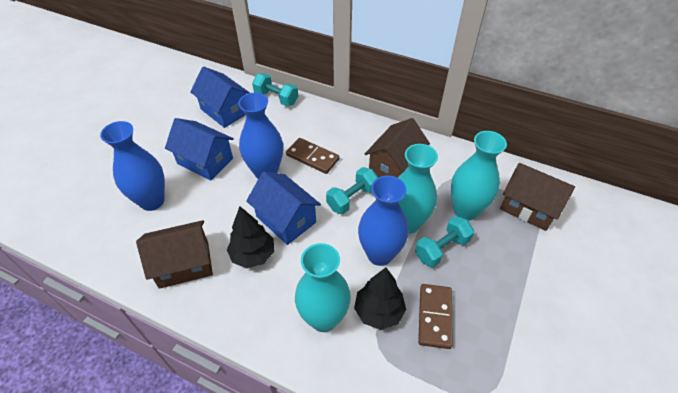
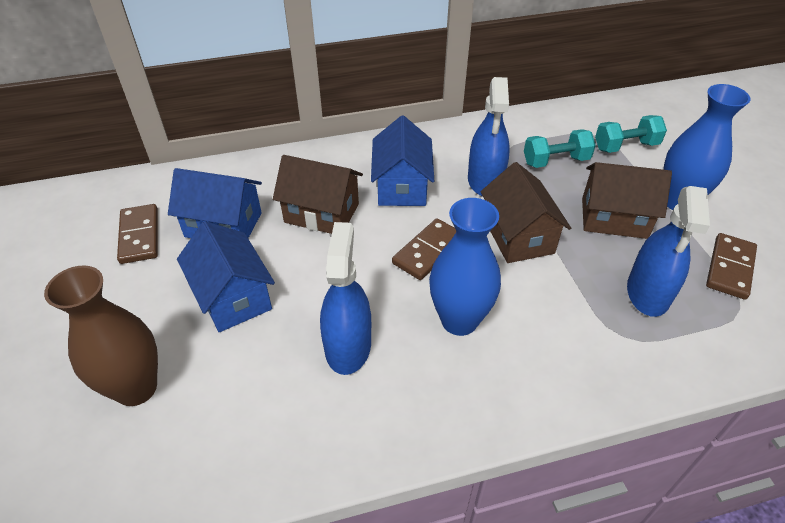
black tree: 2 -> 0
blue spray bottle: 0 -> 3
blue vase: 3 -> 2
brown domino: 2 -> 3
brown vase: 0 -> 1
turquoise dumbbell: 3 -> 2
turquoise vase: 3 -> 0

